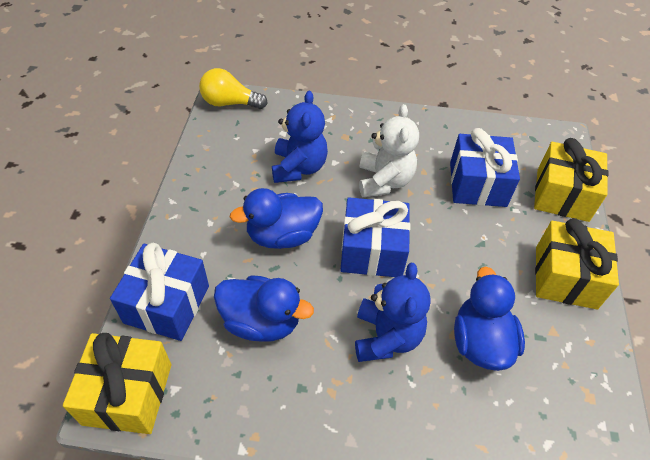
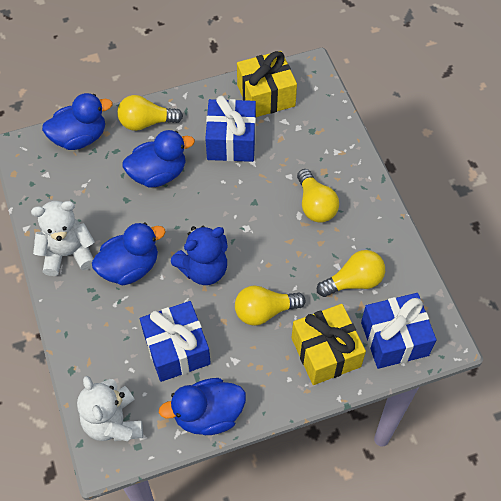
blue duck: 3 -> 4
blue teddy bear: 2 -> 1
white teddy bear: 1 -> 2
yellow gift: 3 -> 2
yellow light bulb: 1 -> 4

